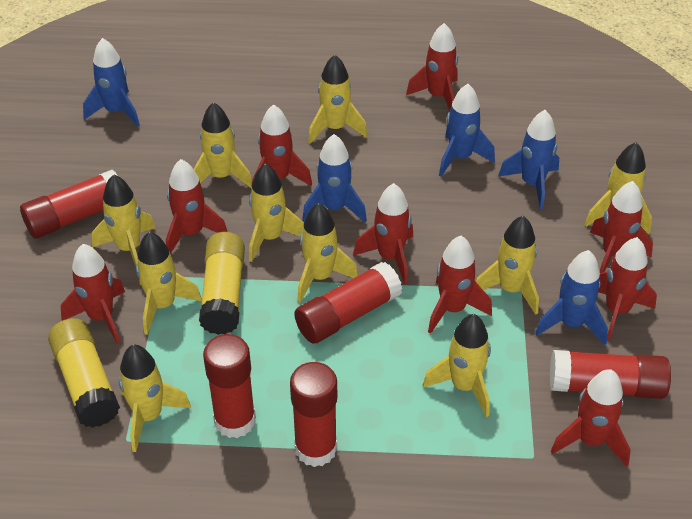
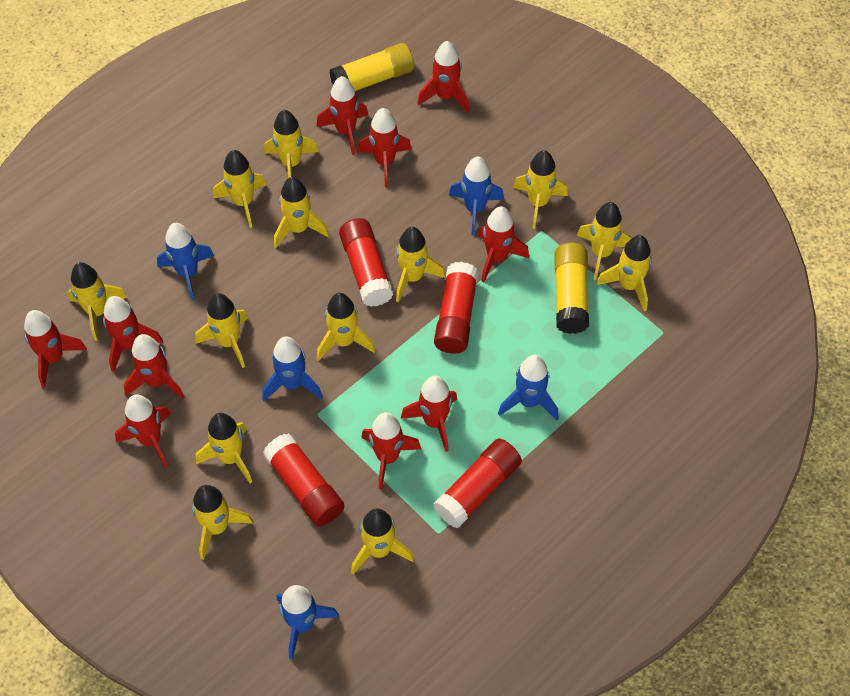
red glue stick: 5 -> 4
red rocket: 9 -> 10
yellow rocket: 10 -> 13

